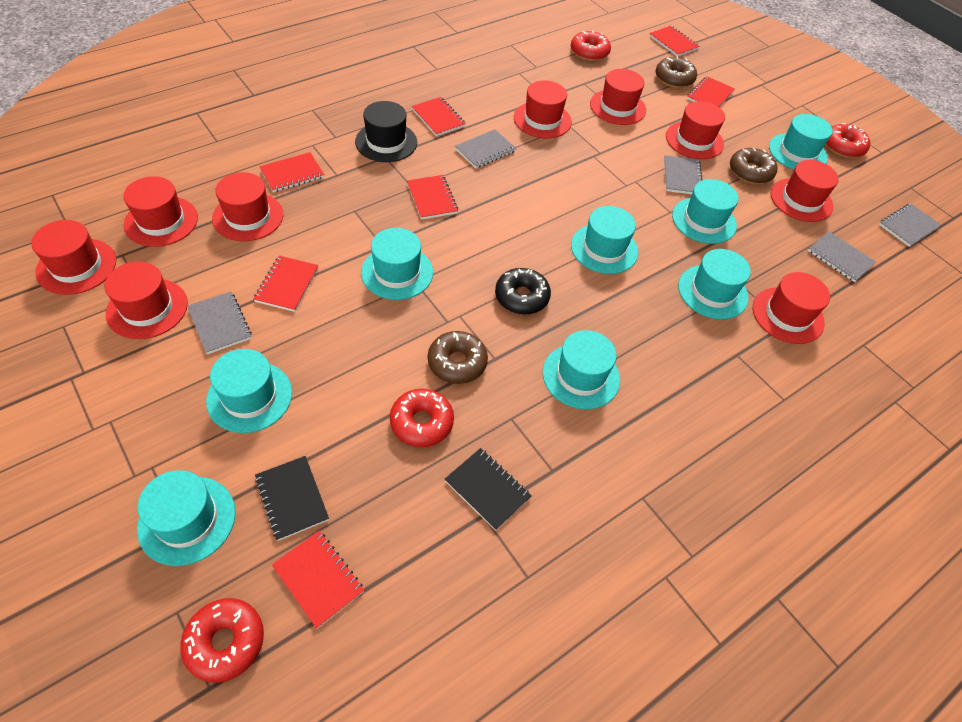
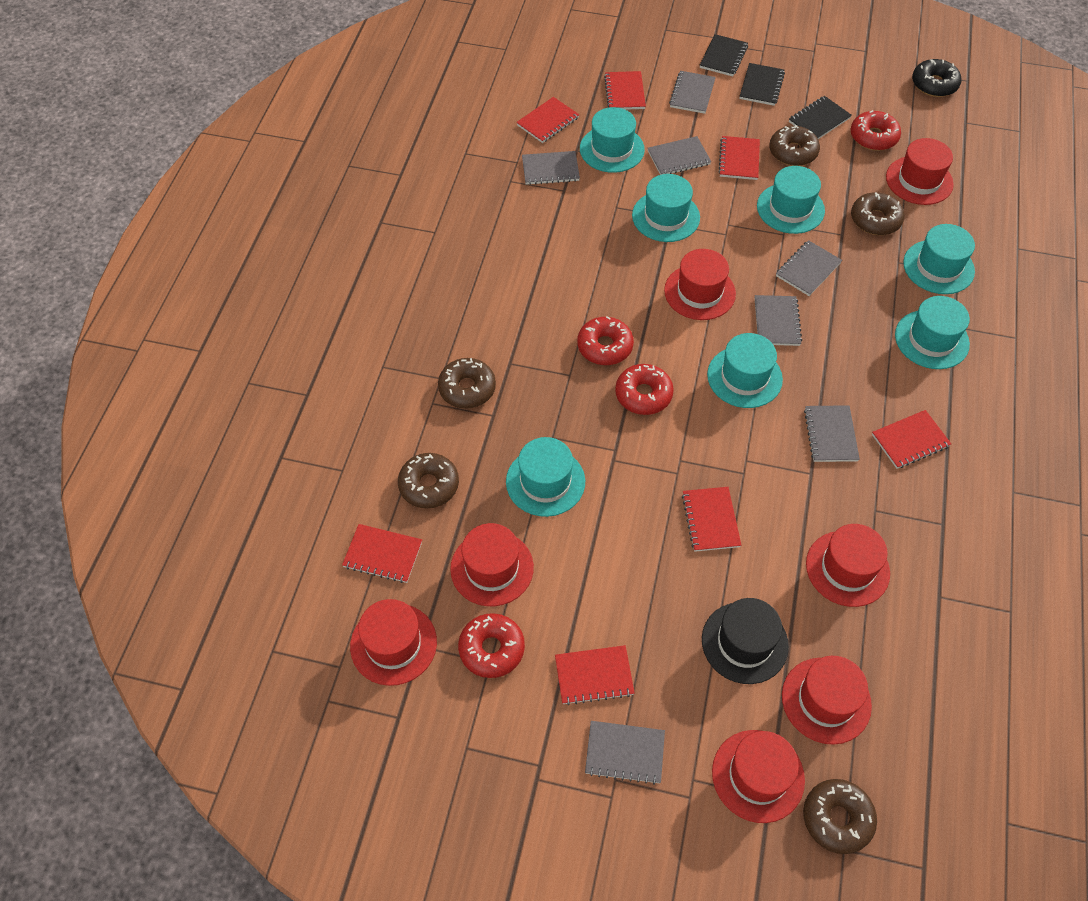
black notebook: 2 -> 3
brown donut: 3 -> 5
grey notebook: 5 -> 7
red hat: 9 -> 7
turquoise hat: 8 -> 7

